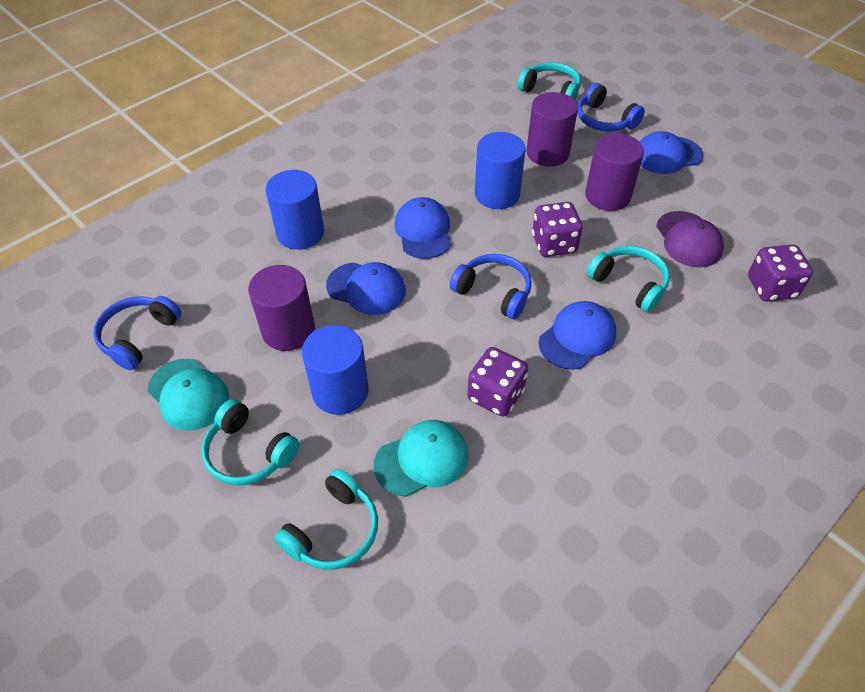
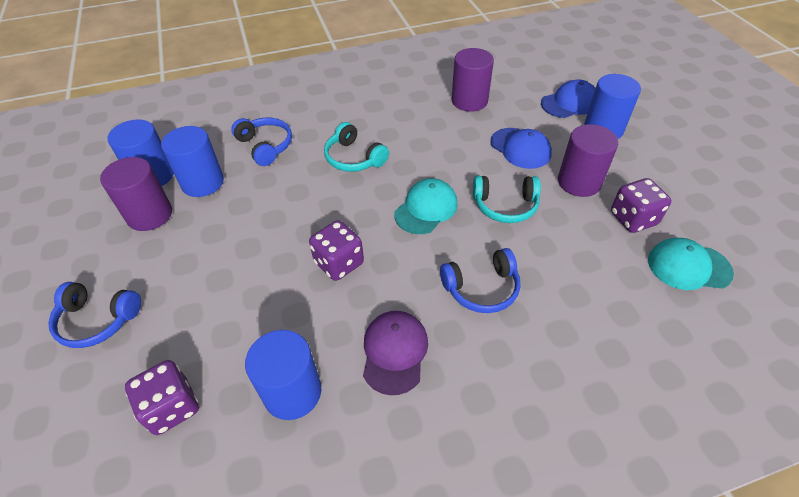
blue cap: 4 -> 2
blue cylinder: 3 -> 4
turquoise headphones: 4 -> 2

